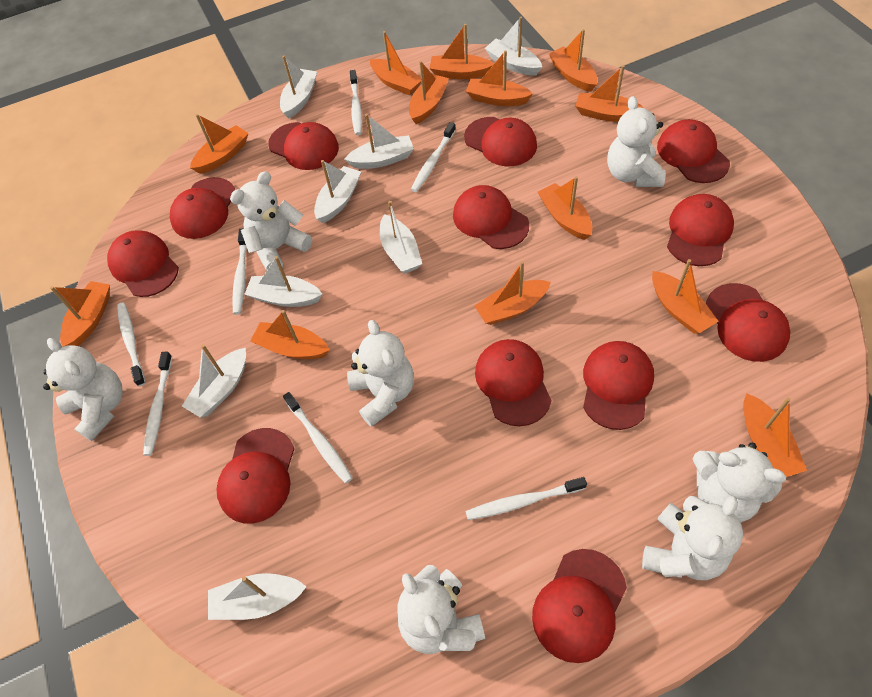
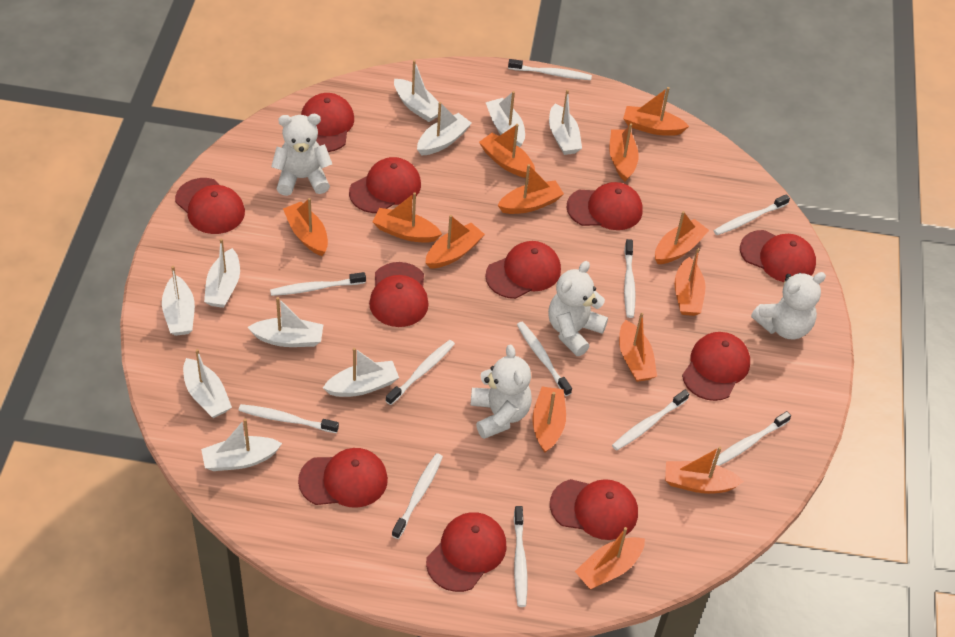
red cap: 12 -> 11
white boat: 8 -> 10
white teddy bear: 7 -> 4
white toothbrush: 7 -> 11

